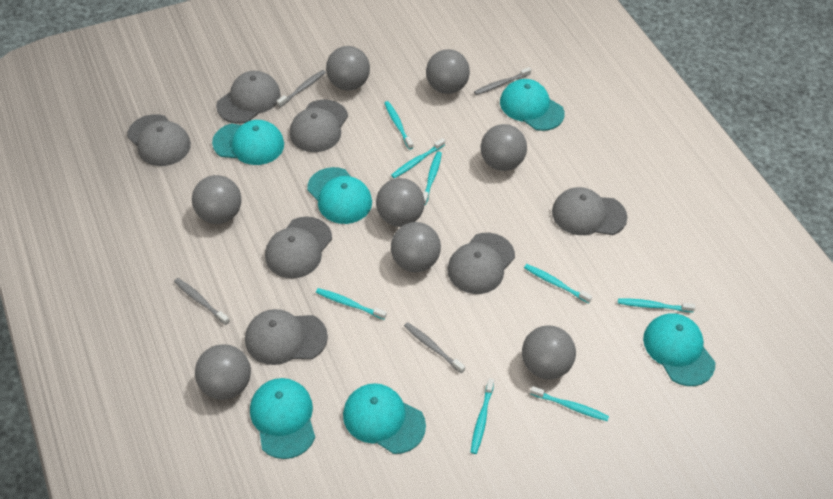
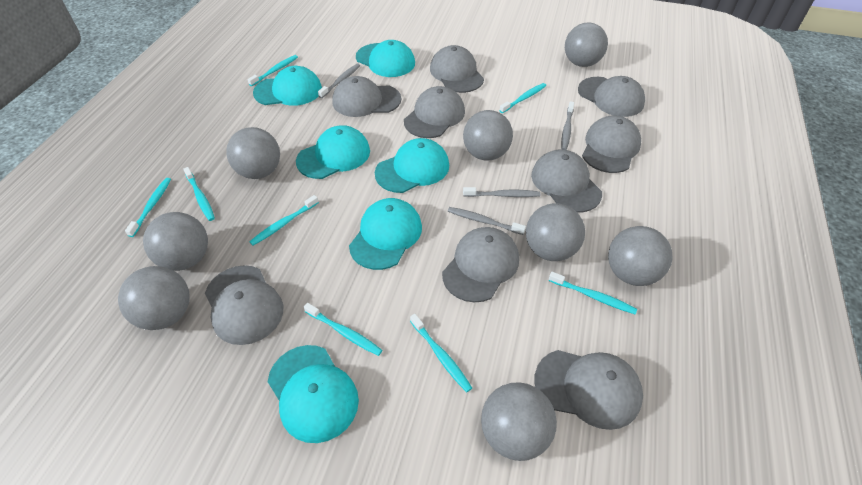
grey cap: 7 -> 9

